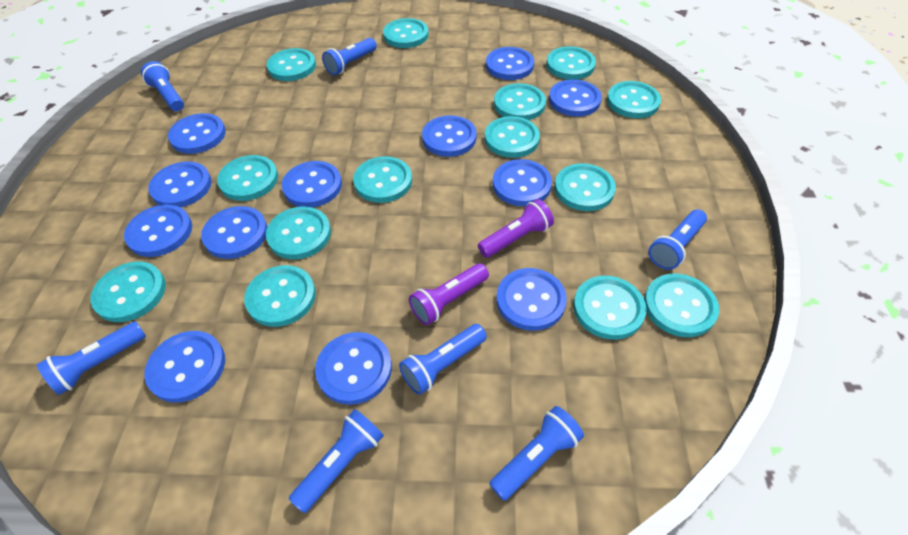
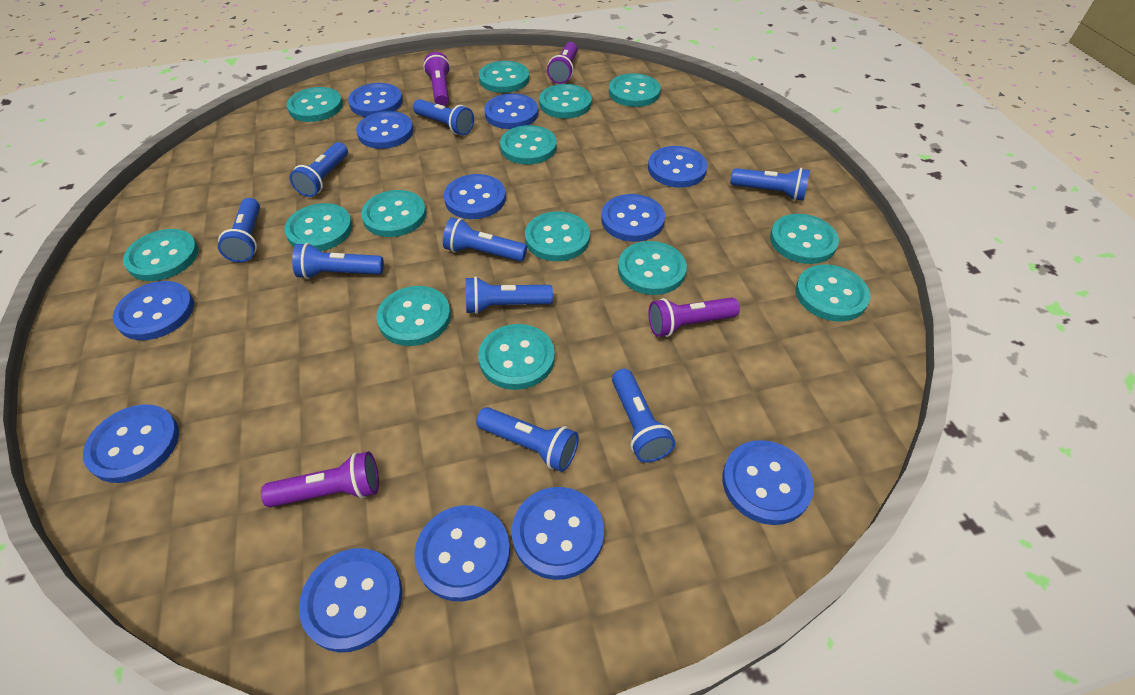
blue flashlight: 7 -> 9
purple flashlight: 2 -> 4

